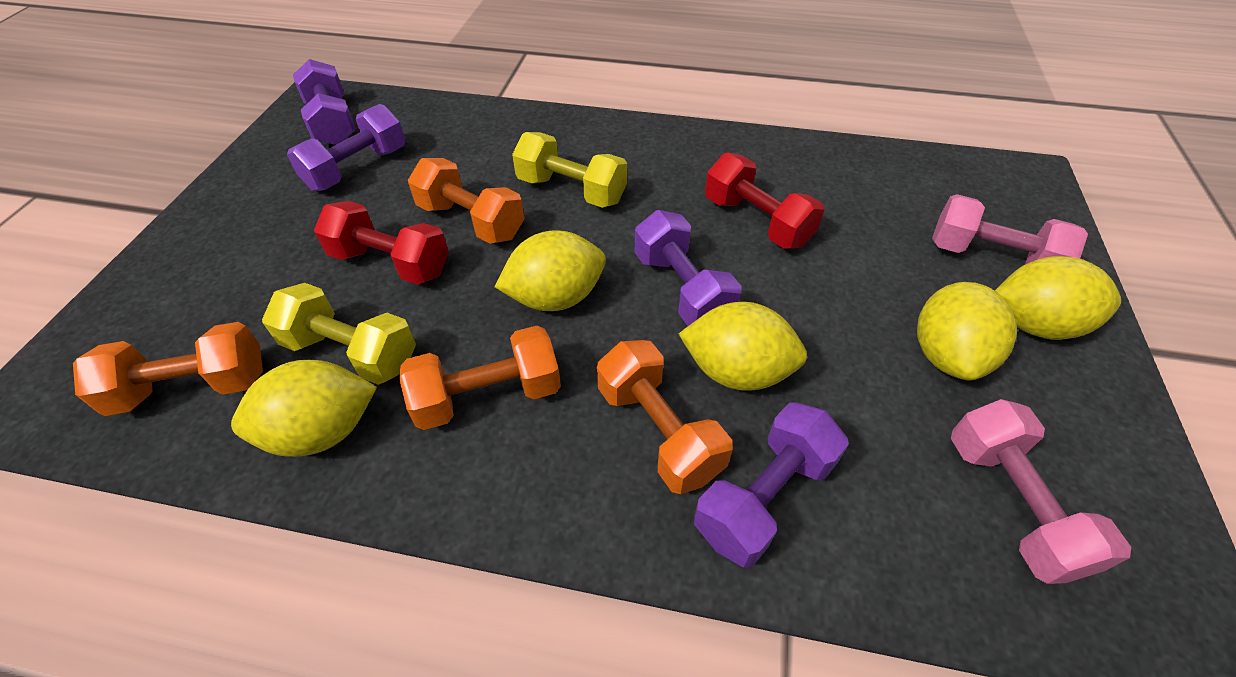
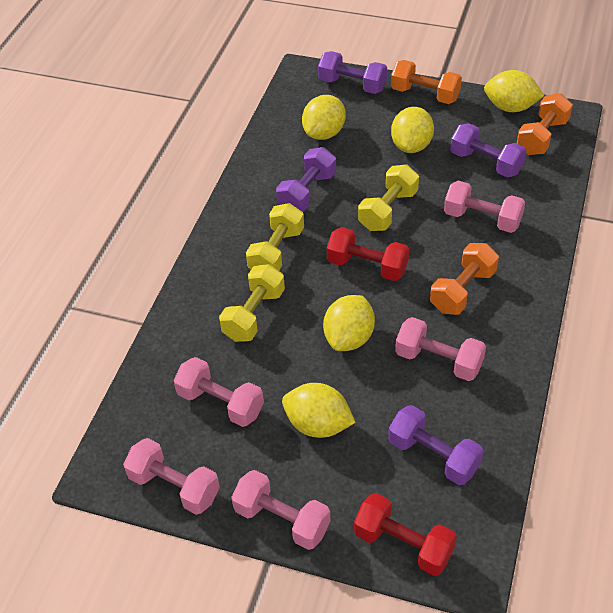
orange dumbbell: 4 -> 3
pink dumbbell: 2 -> 5
yellow dumbbell: 2 -> 3

